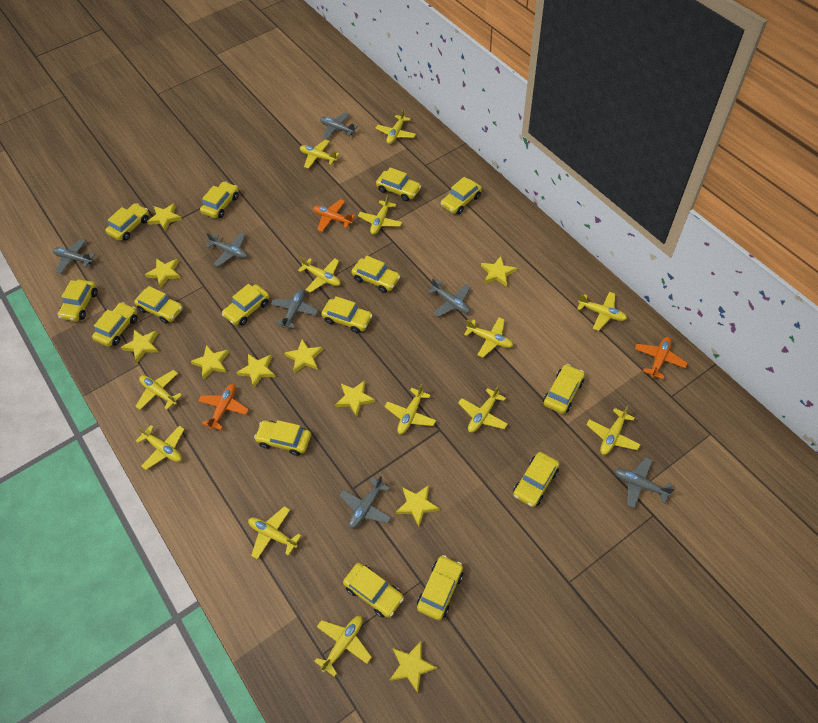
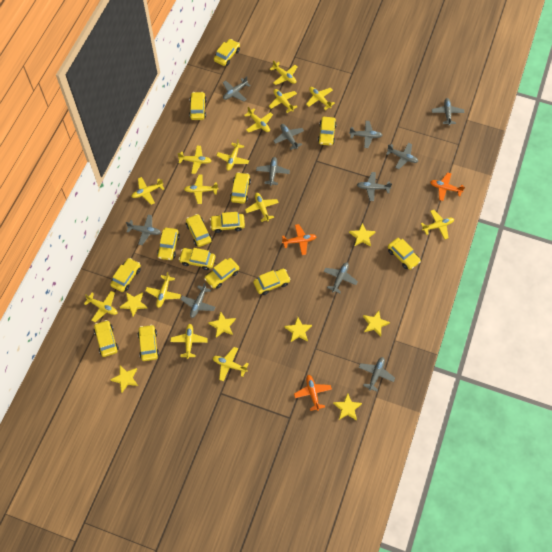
grey plane: 7 -> 11
yellow car: 15 -> 14
yellow plane: 13 -> 14
yellow star: 10 -> 7

